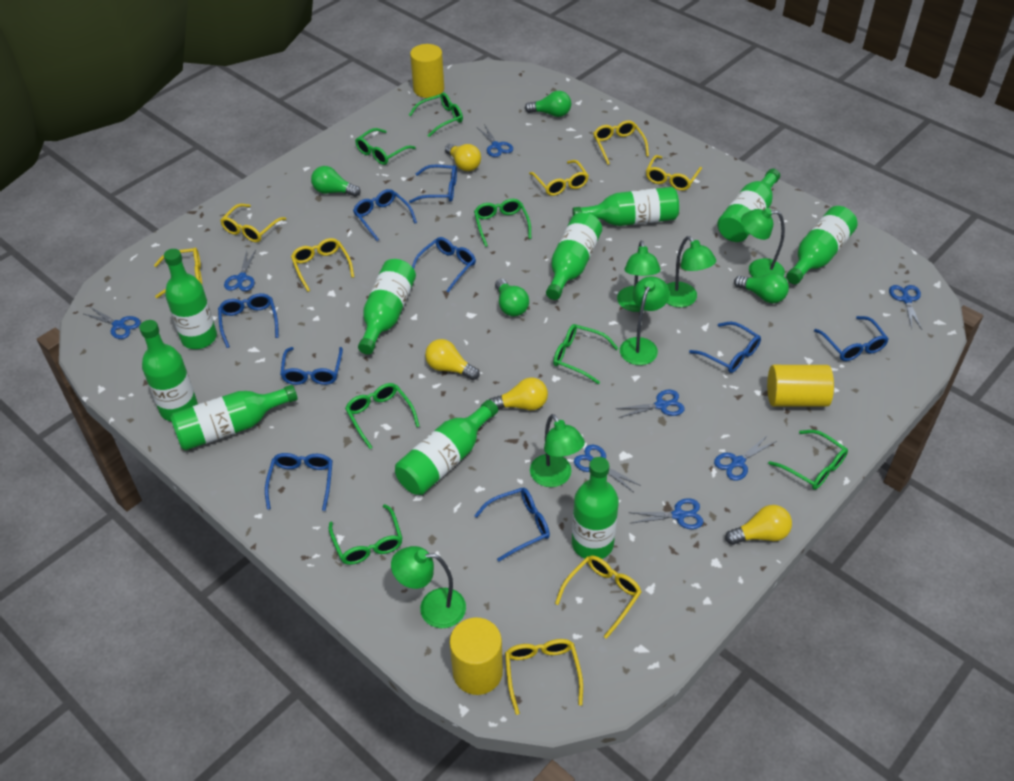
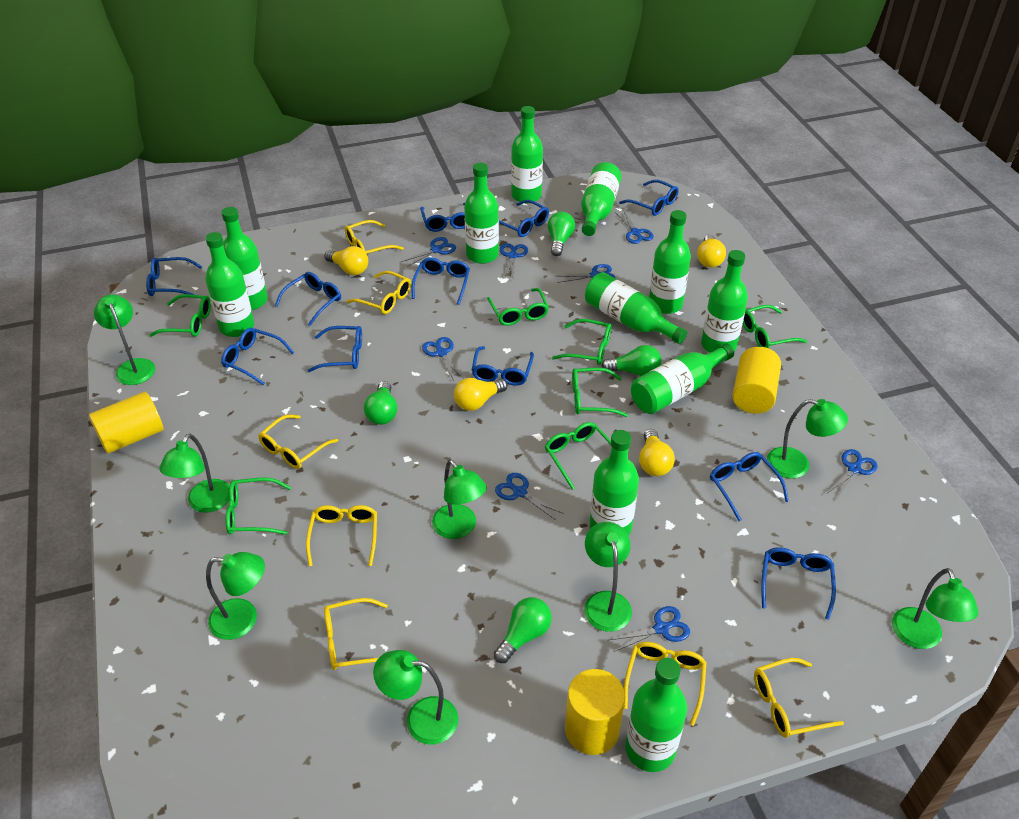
blue glasses: 9 -> 11
green bottle: 10 -> 11
green lamp: 6 -> 8
yellow glasses: 8 -> 7

